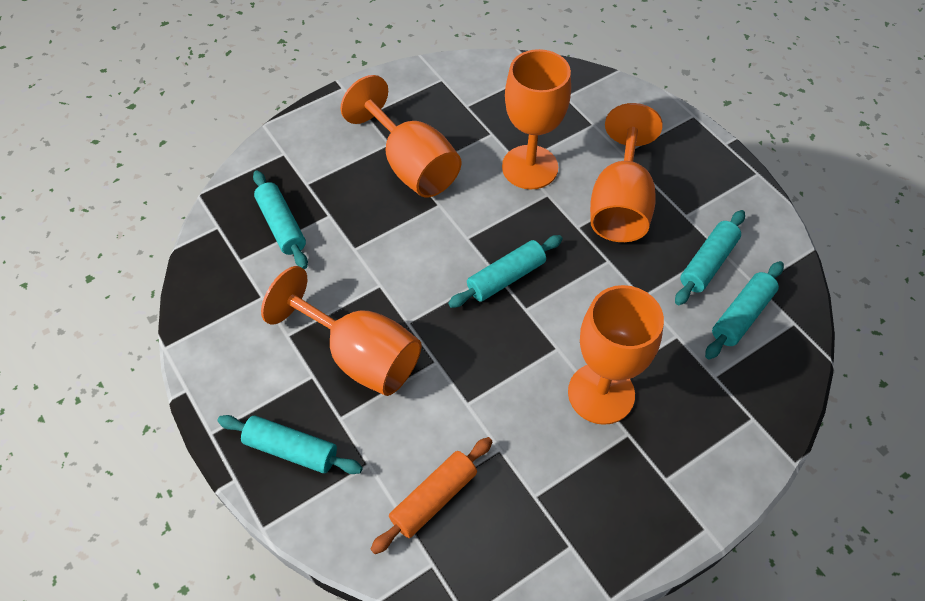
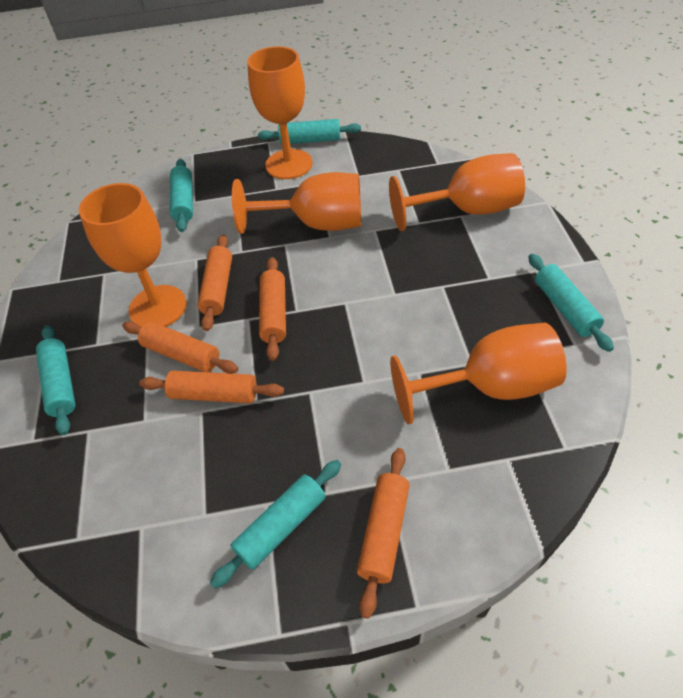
orange rolling pin: 1 -> 5

